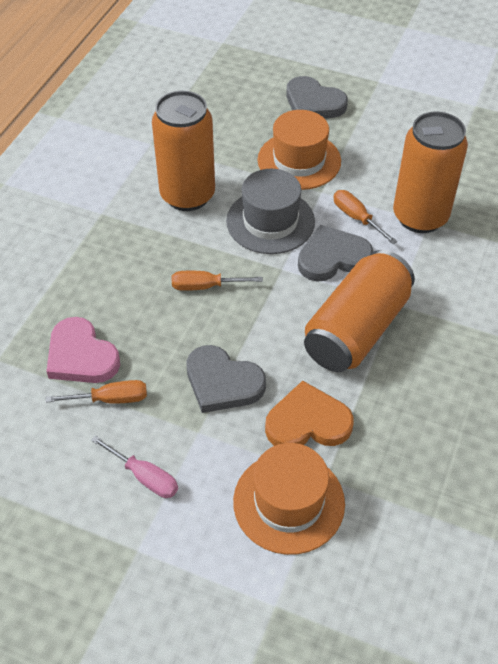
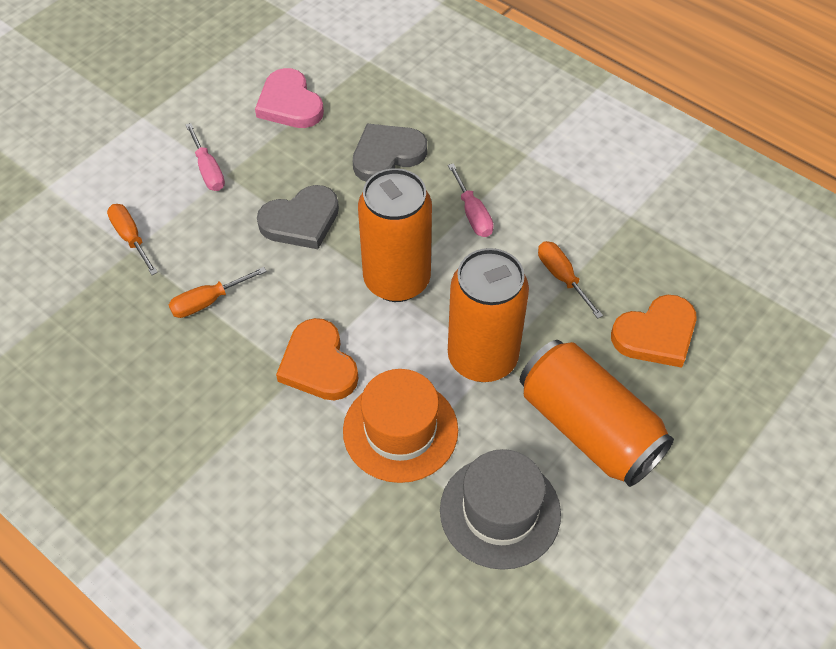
grey heart: 3 -> 2
orange hat: 2 -> 1
orange heart: 1 -> 2
pink screwdriver: 1 -> 2

